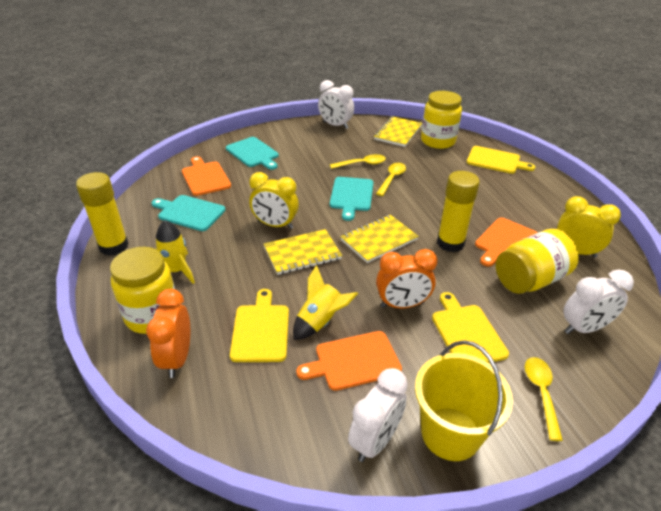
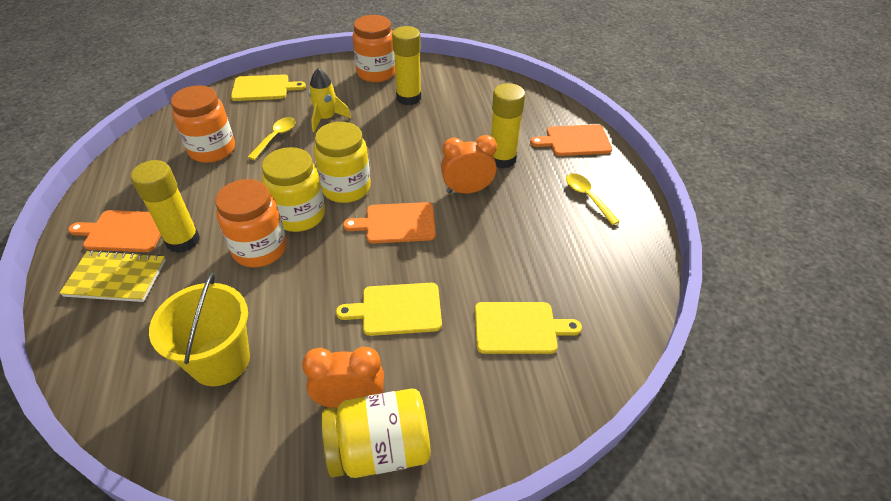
orange jar: 0 -> 3
turquoise cutting board: 3 -> 0
white clock: 3 -> 0
yellow clock: 2 -> 0
yellow glue stick: 2 -> 3
yellow notebook: 3 -> 1
yellow rocket: 2 -> 1
yellow spoon: 3 -> 2

